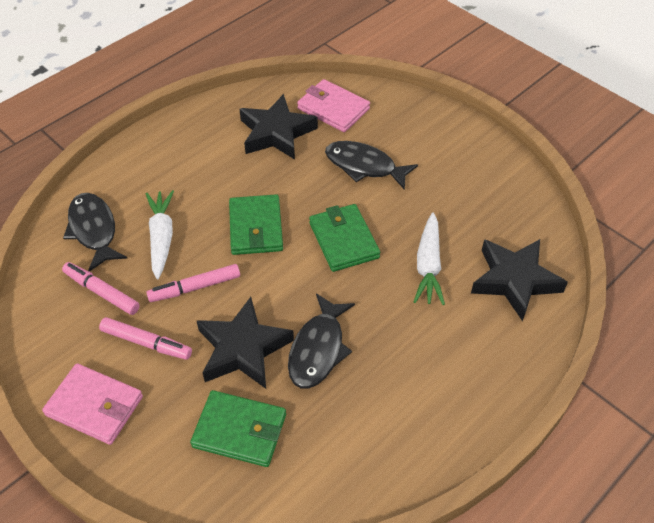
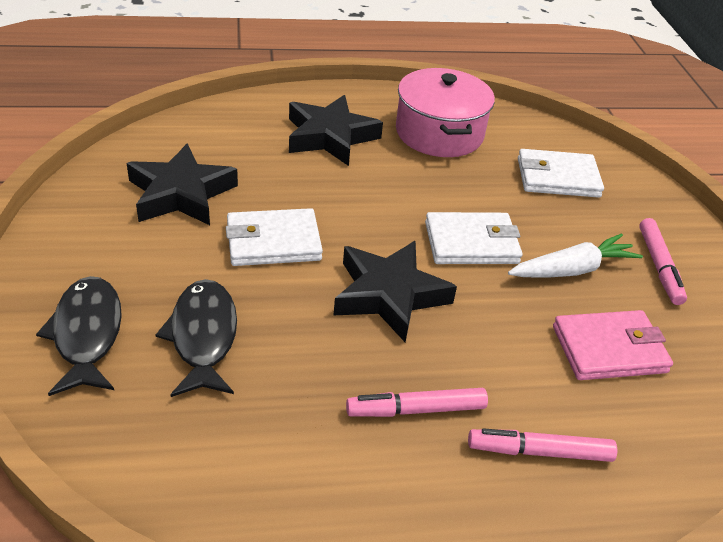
black fish: 3 -> 2
green wallet: 3 -> 0
pink pot: 0 -> 1
pink wallet: 2 -> 1
white carrot: 2 -> 1
white wallet: 0 -> 3

